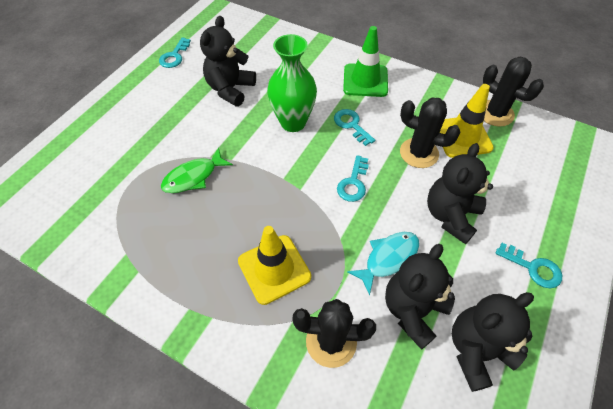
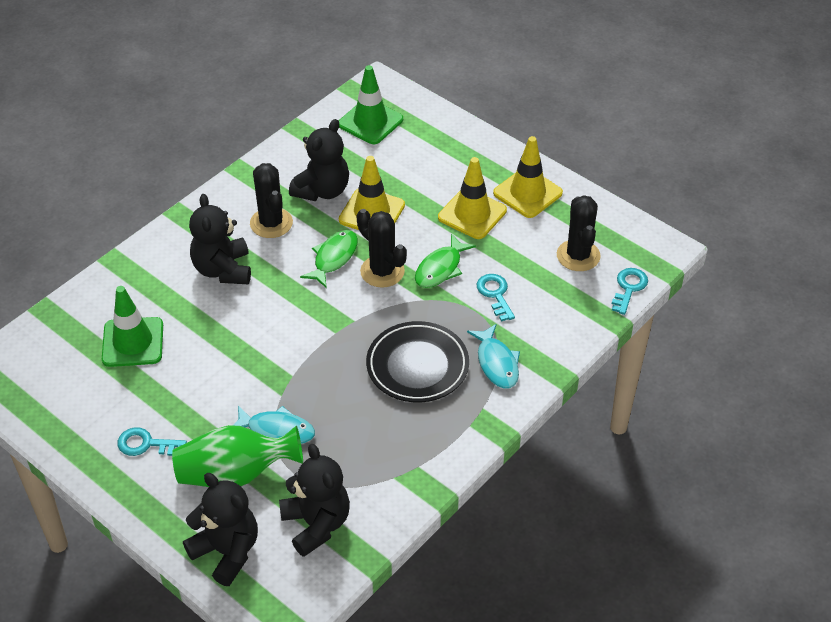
black plate: 0 -> 1
green fish: 1 -> 2
green traffic cone: 1 -> 2
turquoise fish: 1 -> 2
turquoise key: 4 -> 3
yellow traffic cone: 2 -> 3

